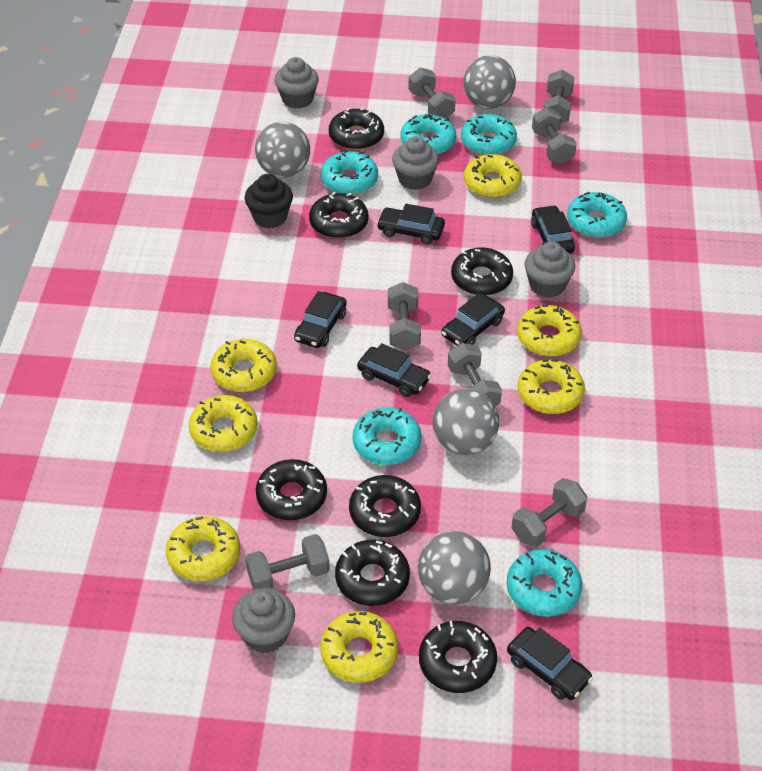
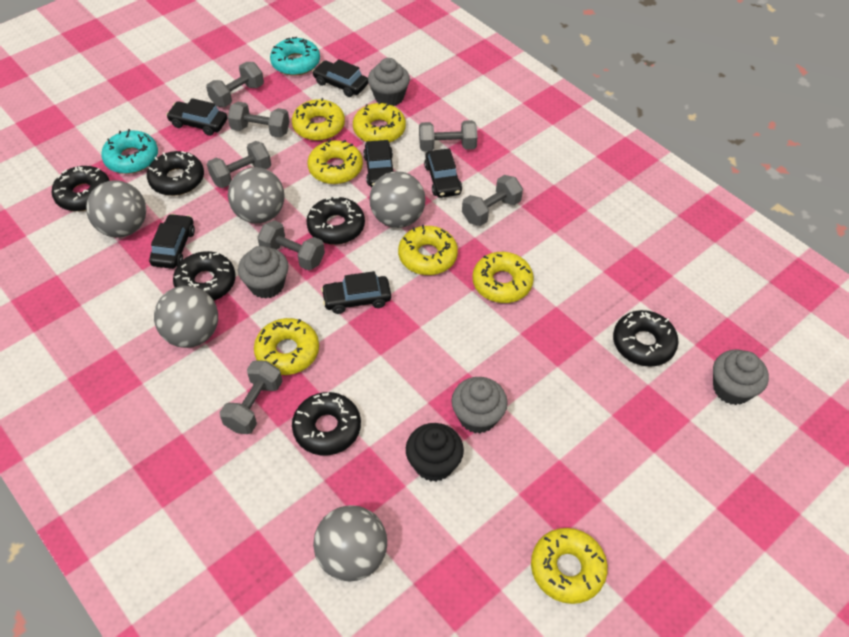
black donut: 7 -> 6
grey ball: 4 -> 5
turquoise donut: 6 -> 2

